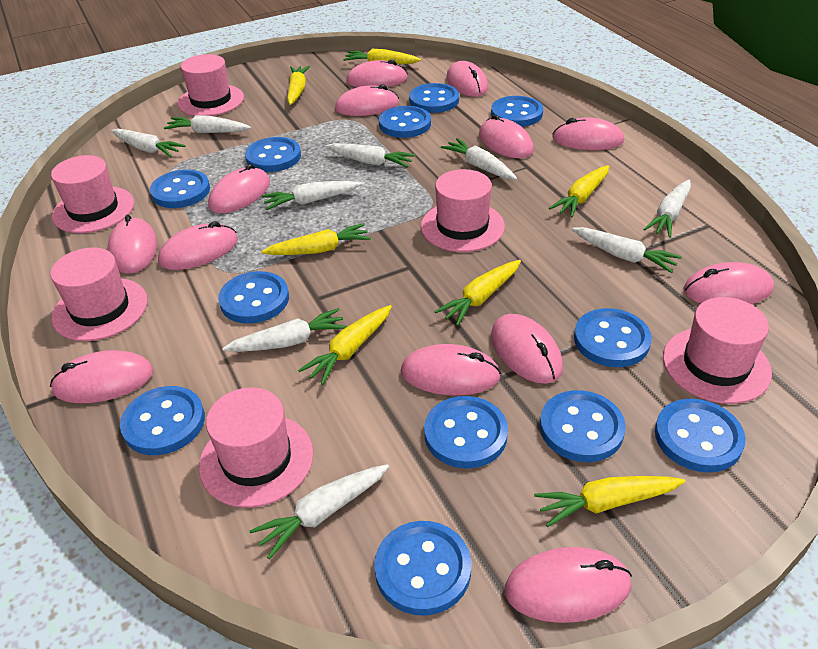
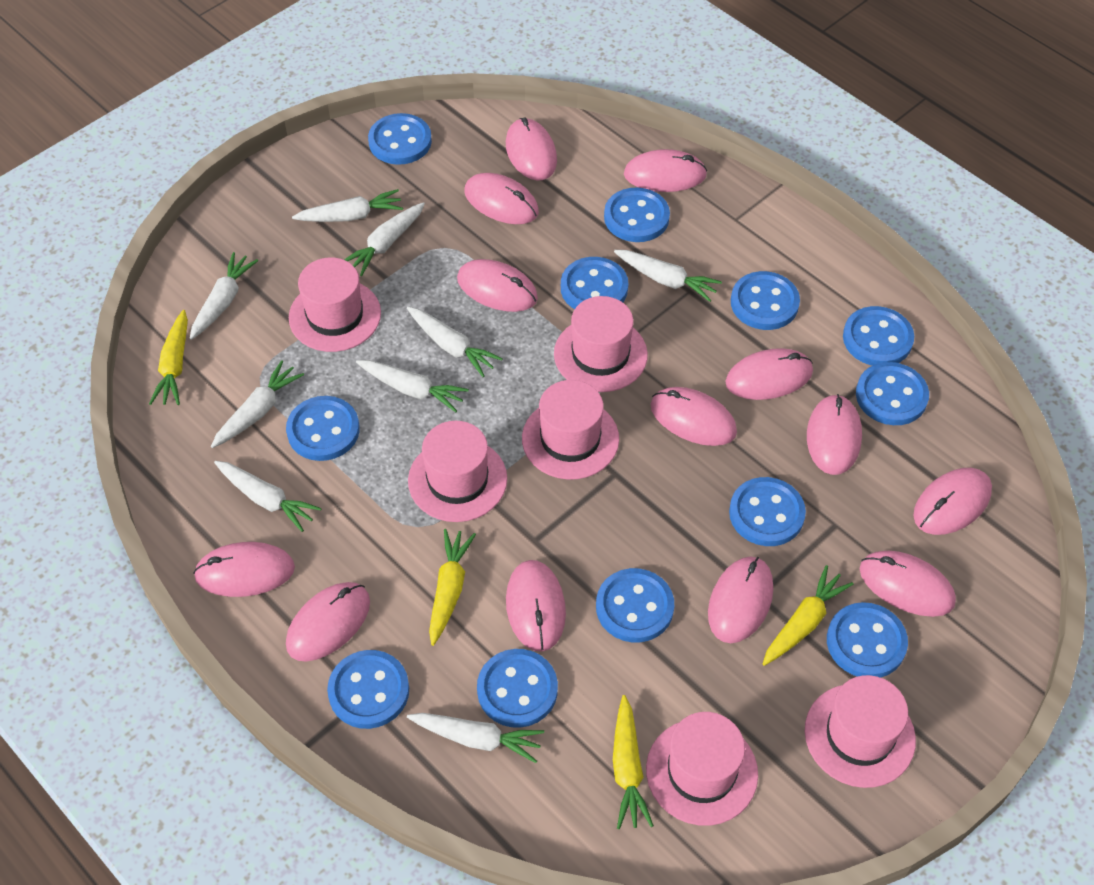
yellow carrot: 7 -> 4

